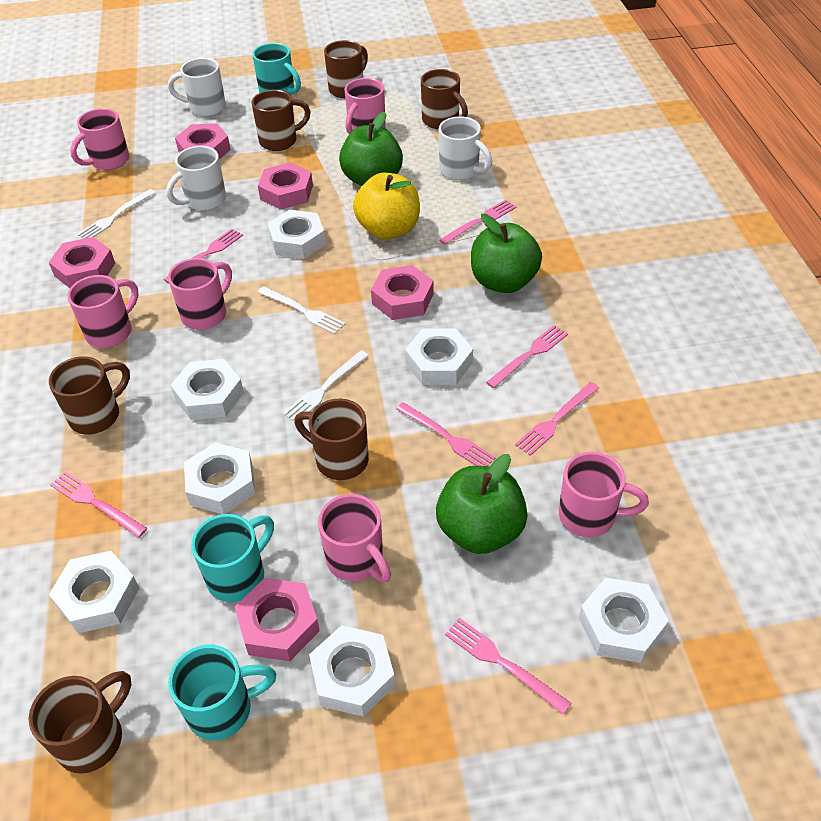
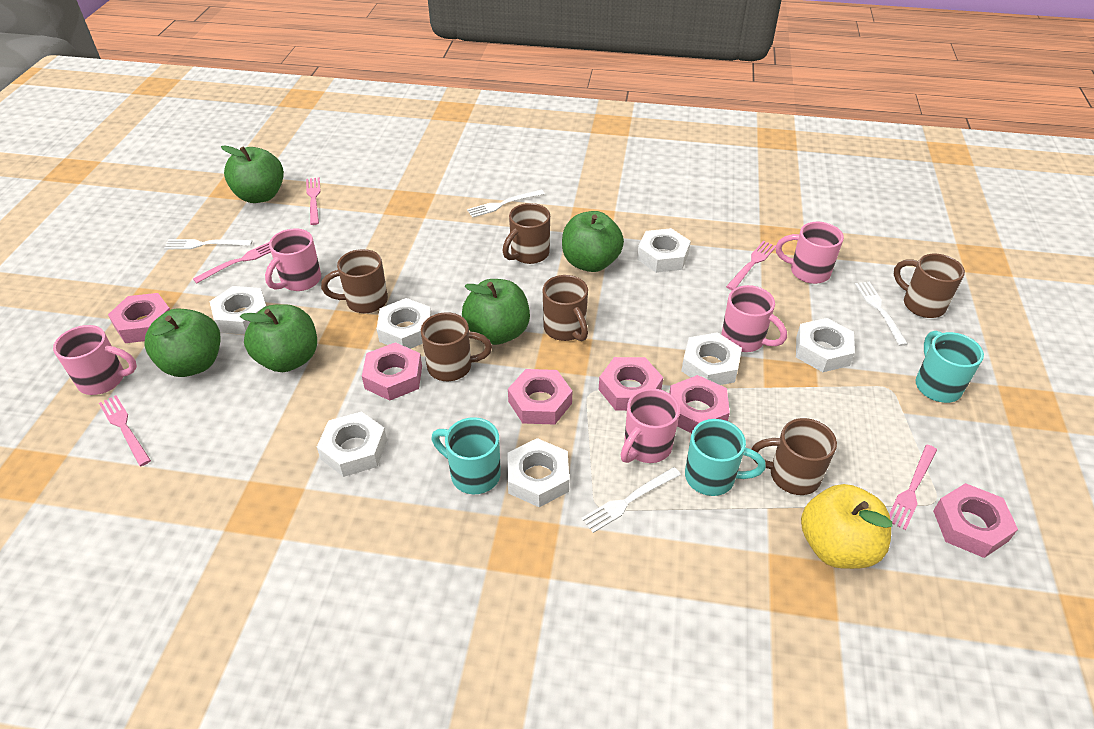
green apple: 3 -> 5
pink fork: 7 -> 5
pink mug: 6 -> 5
pink nut: 5 -> 6
white fork: 3 -> 4
white mug: 3 -> 0

